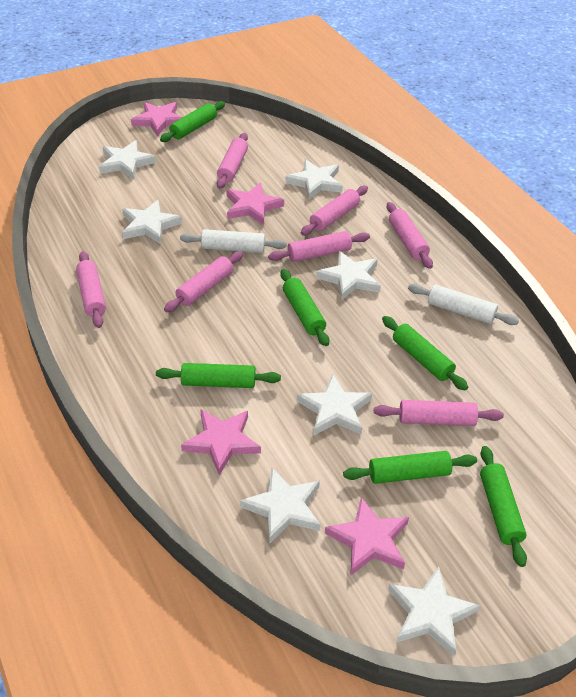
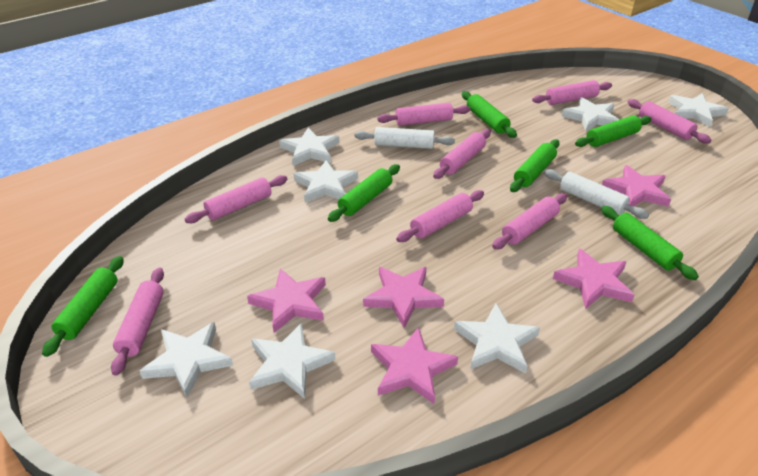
pink rolling pin: 7 -> 8
pink star: 4 -> 5

